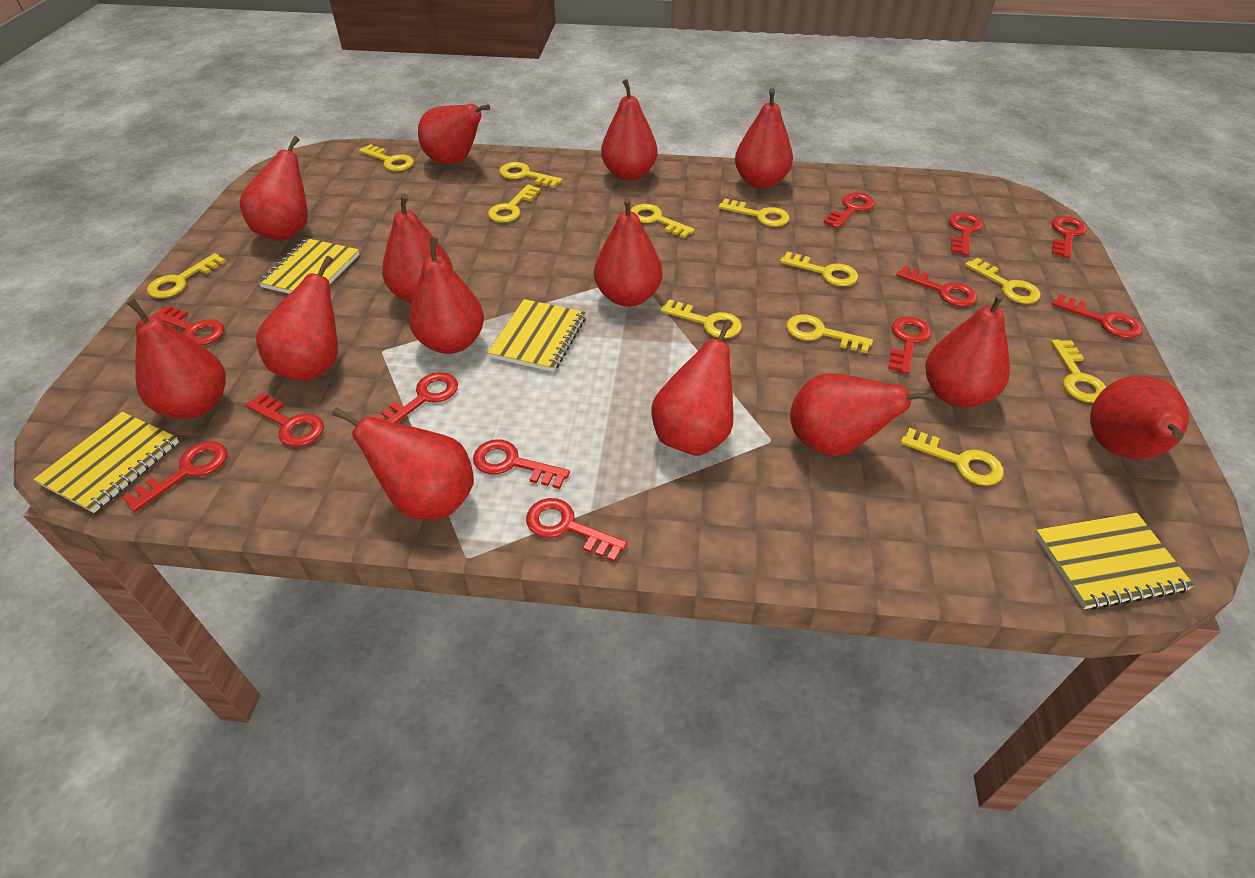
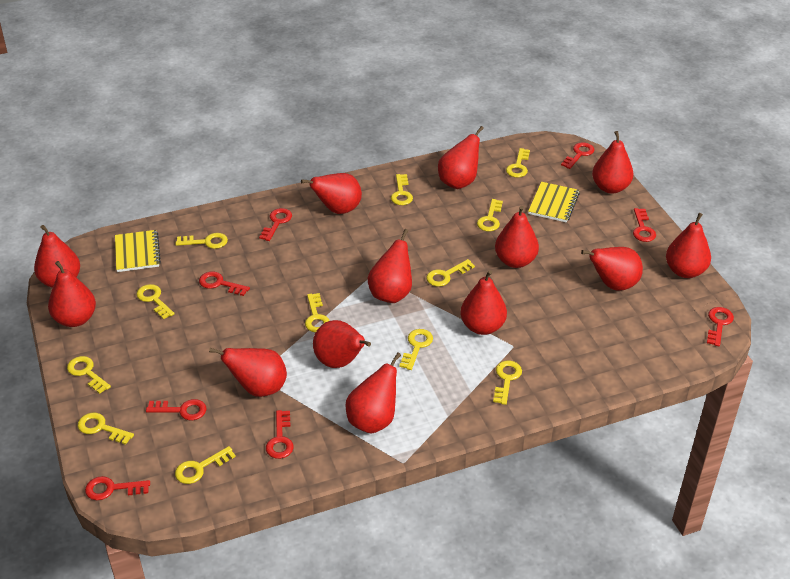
red key: 12 -> 8
red pear: 14 -> 13
yellow notebook: 4 -> 2

